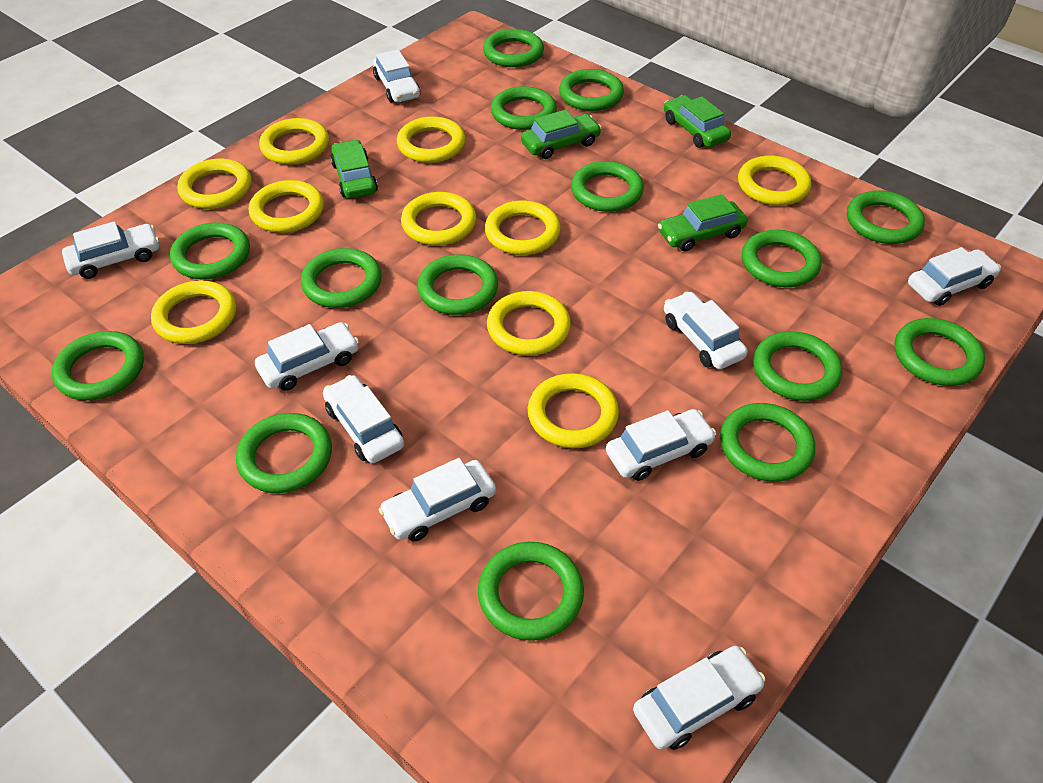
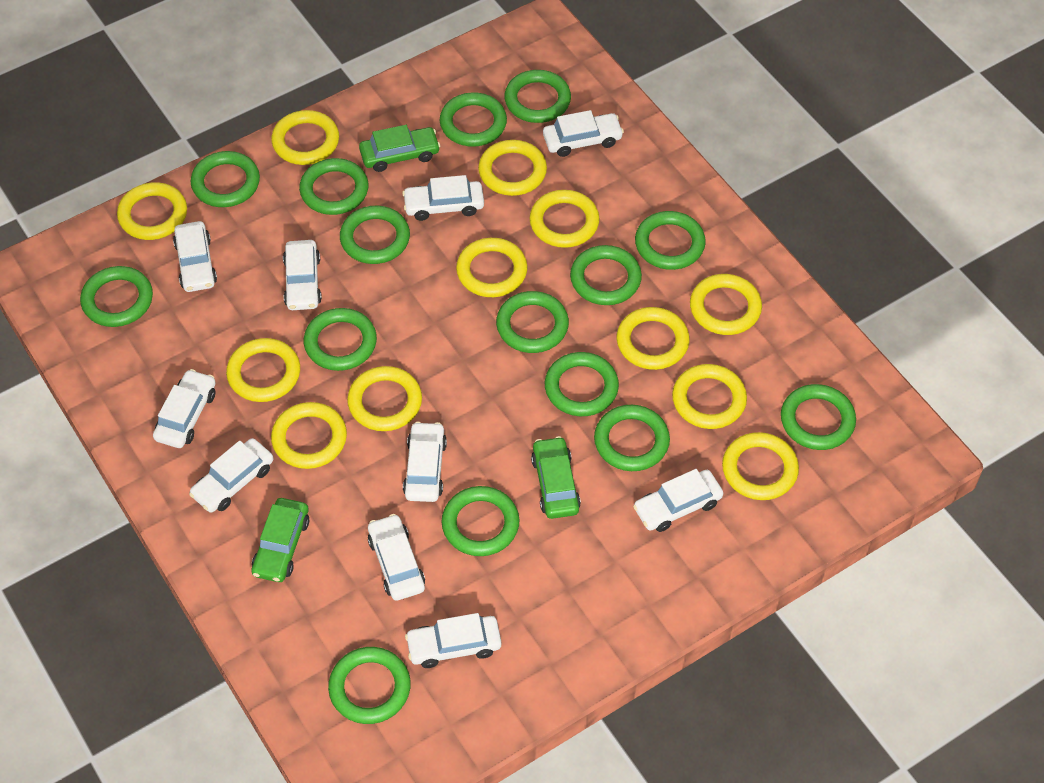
green car: 4 -> 3
white car: 9 -> 10
yellow ring: 10 -> 12

